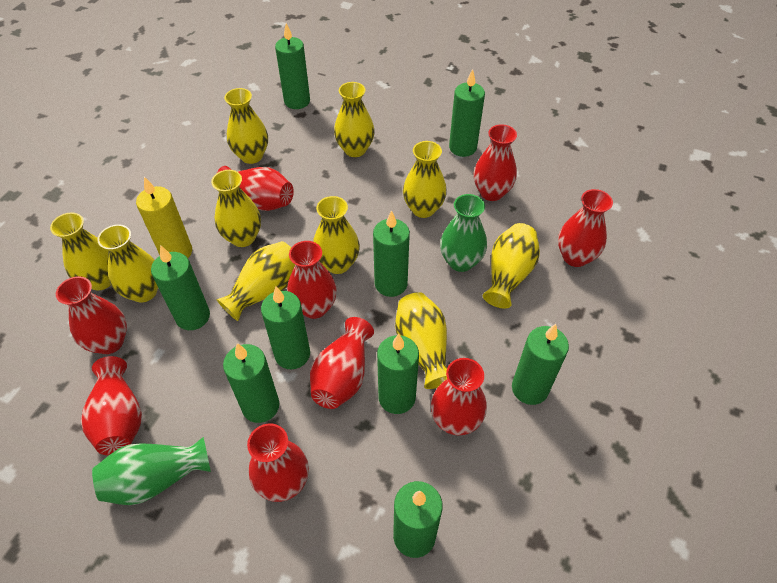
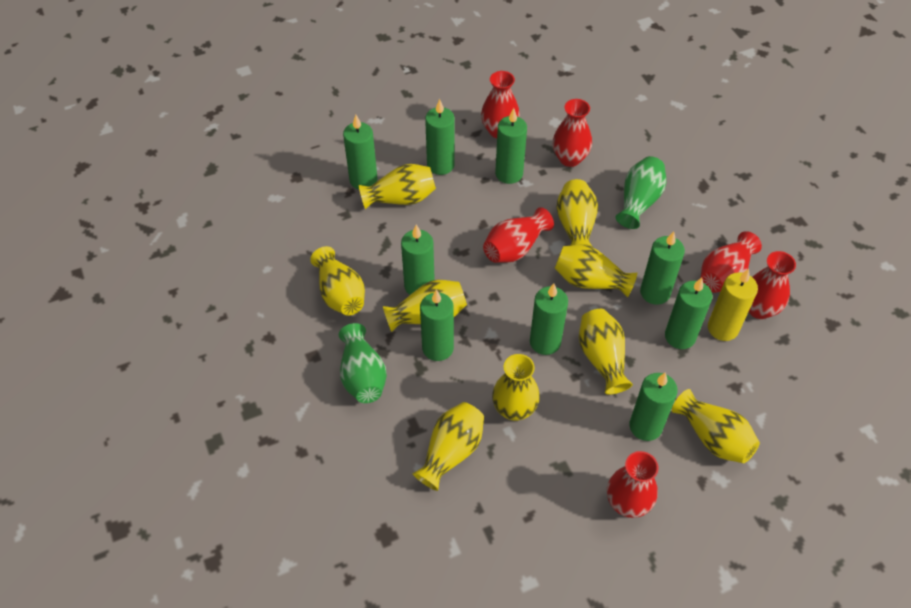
red vase: 9 -> 6
yellow vase: 10 -> 9

